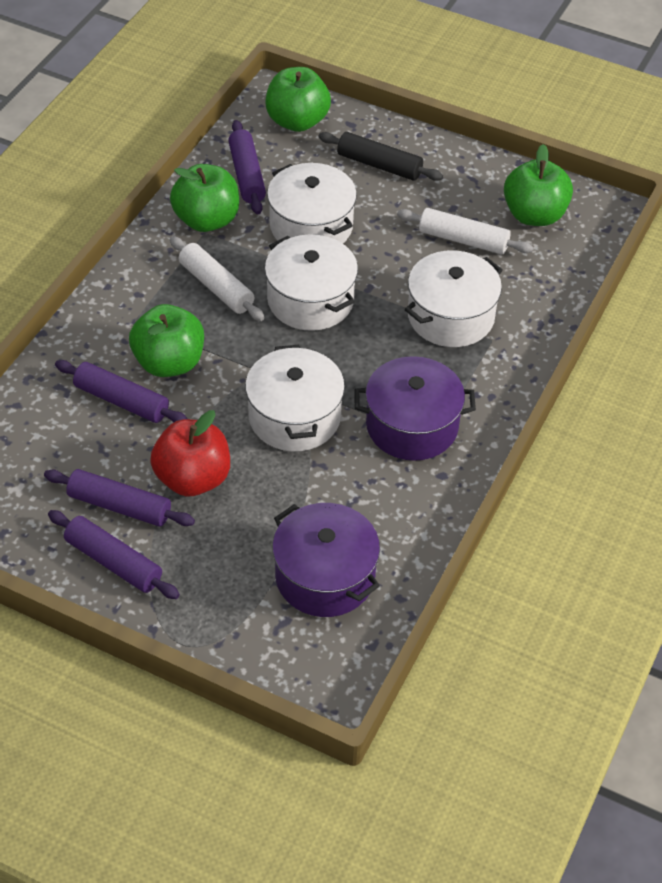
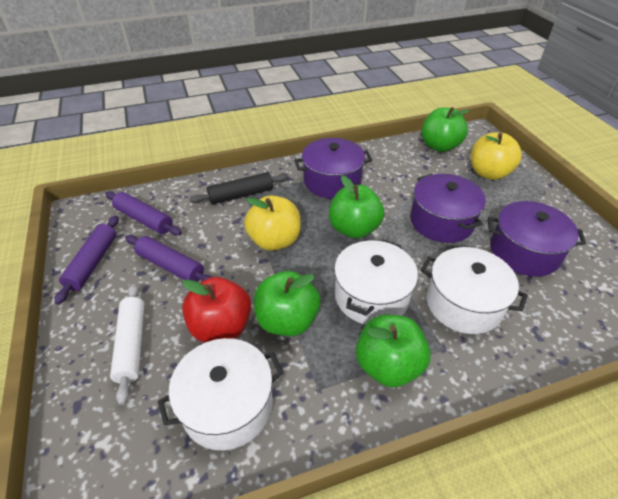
purple pot: 2 -> 3
purple rolling pin: 4 -> 3
white pot: 4 -> 3
white rolling pin: 2 -> 1
yellow apple: 0 -> 2

